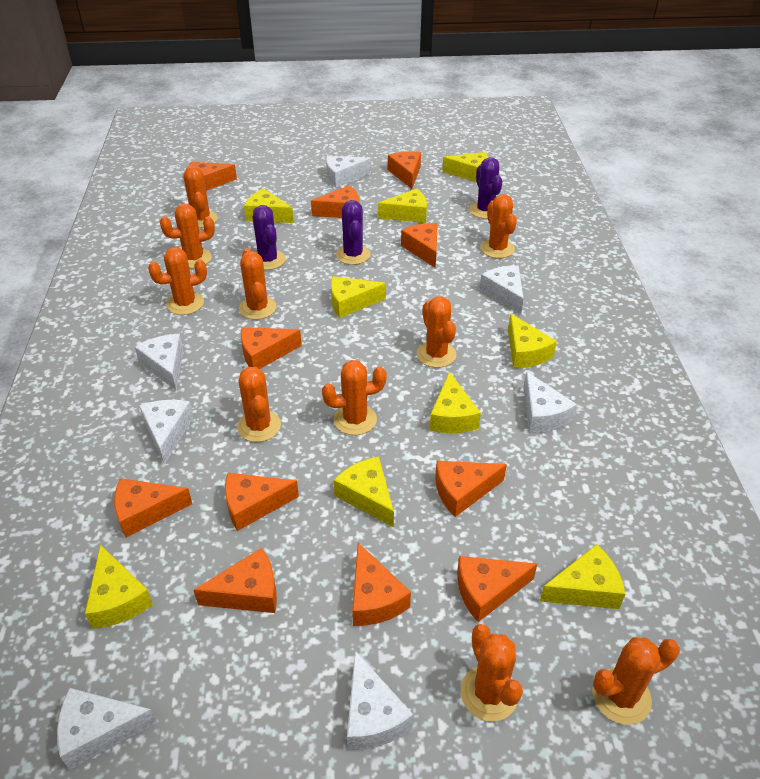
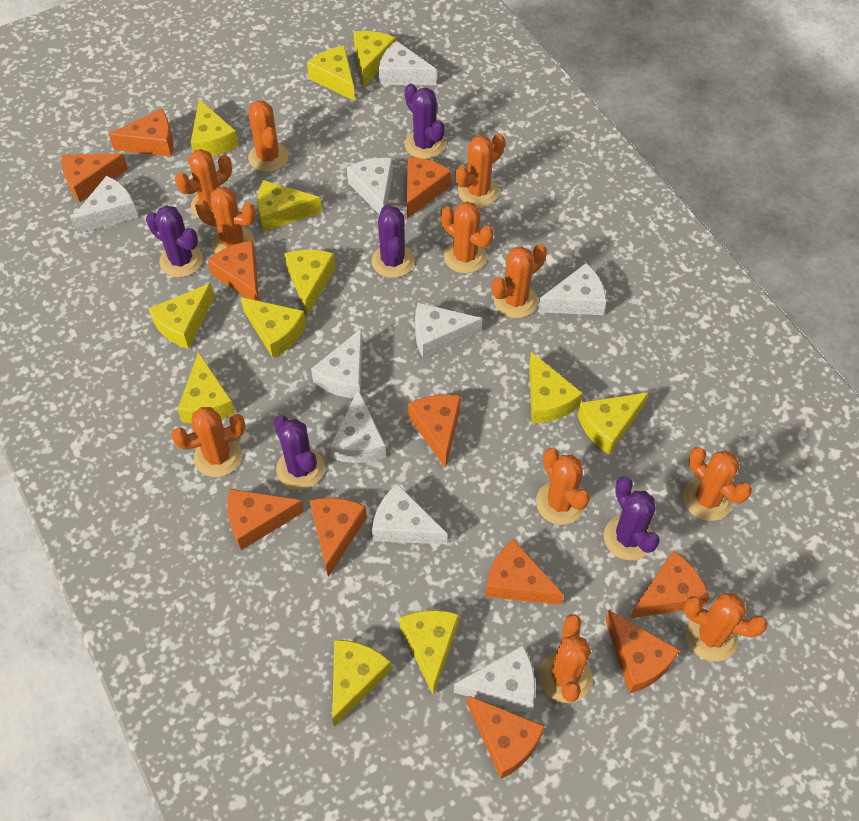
orange cactus: 10 -> 11
purple cactus: 3 -> 5
white cheese: 7 -> 9
yellow cheese: 9 -> 12

